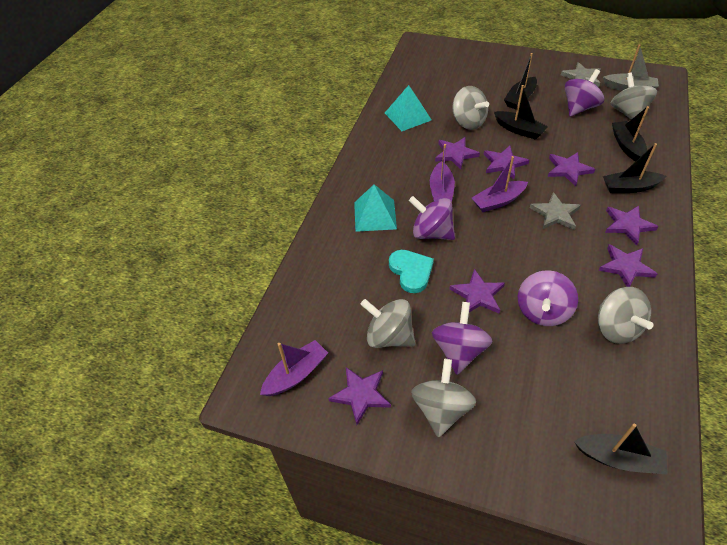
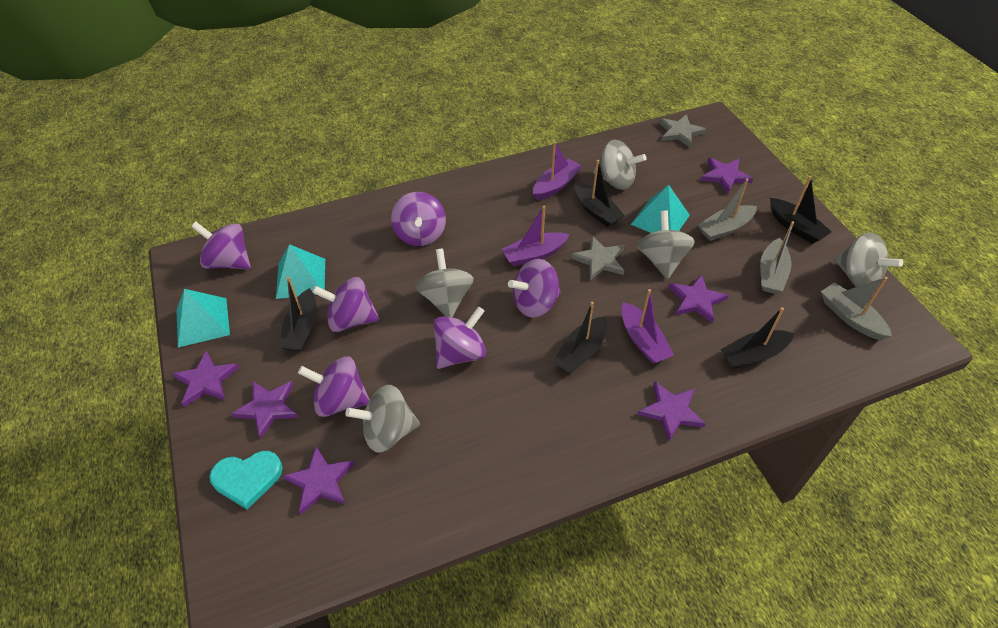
grey boat: 1 -> 3
purple spinning top: 4 -> 6
purple star: 7 -> 6
turquoise pyramid: 2 -> 3

